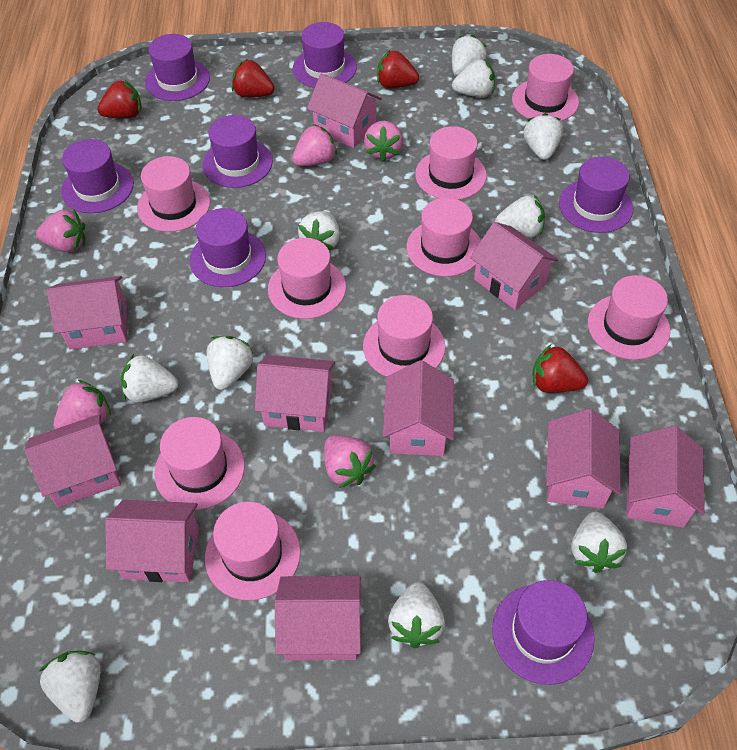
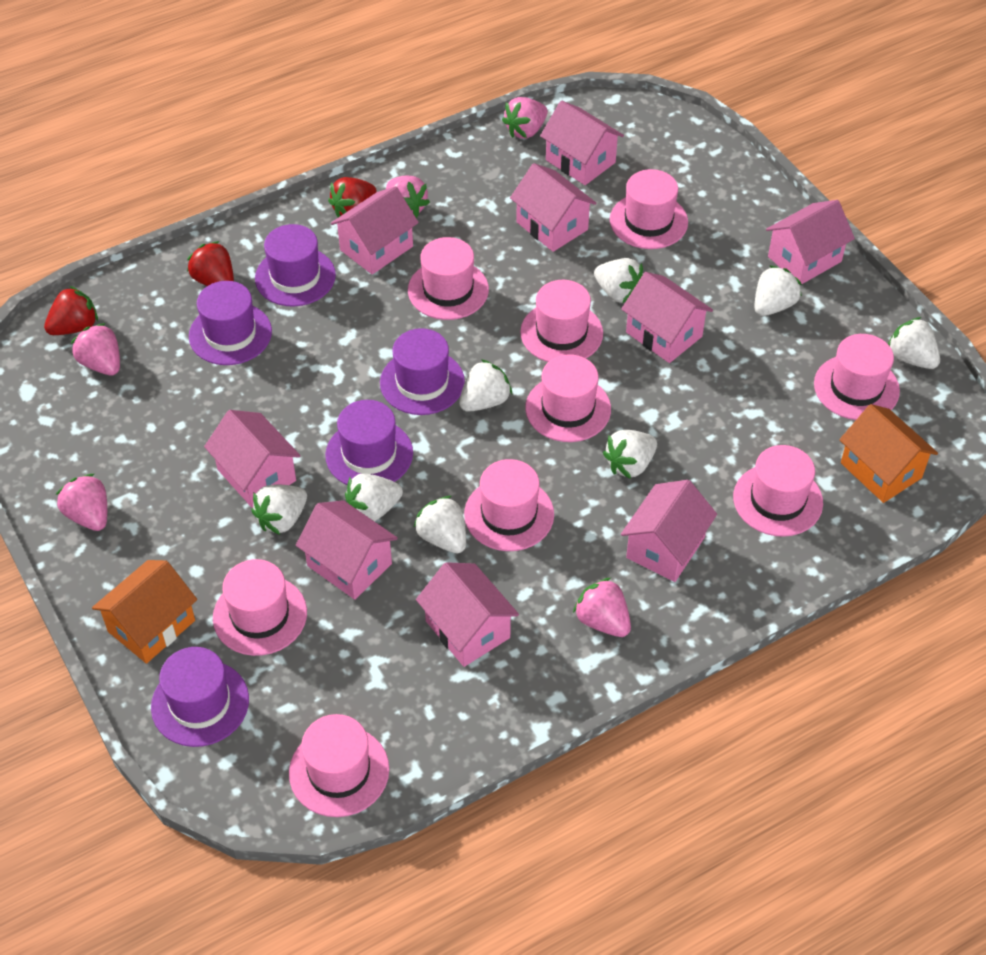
orange house: 0 -> 2
pink house: 10 -> 9
purple hat: 7 -> 5
red strawberry: 4 -> 3
white strawberry: 10 -> 8

